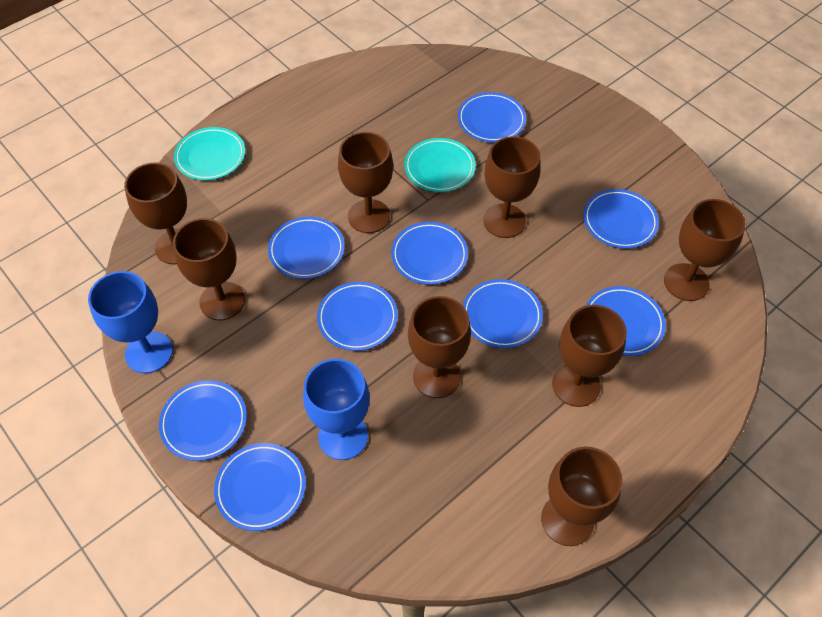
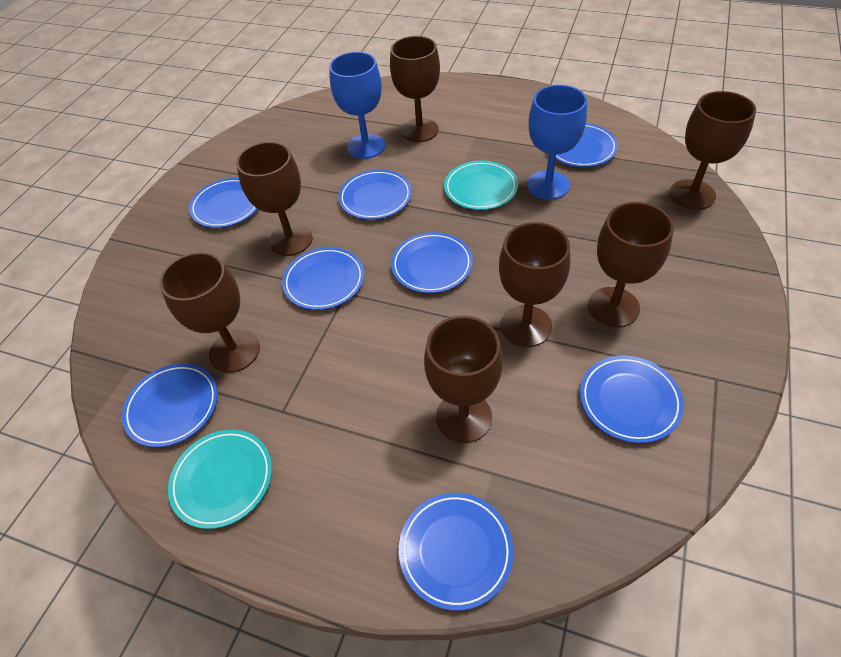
blue plate: 9 -> 8
brown goblet: 8 -> 7

